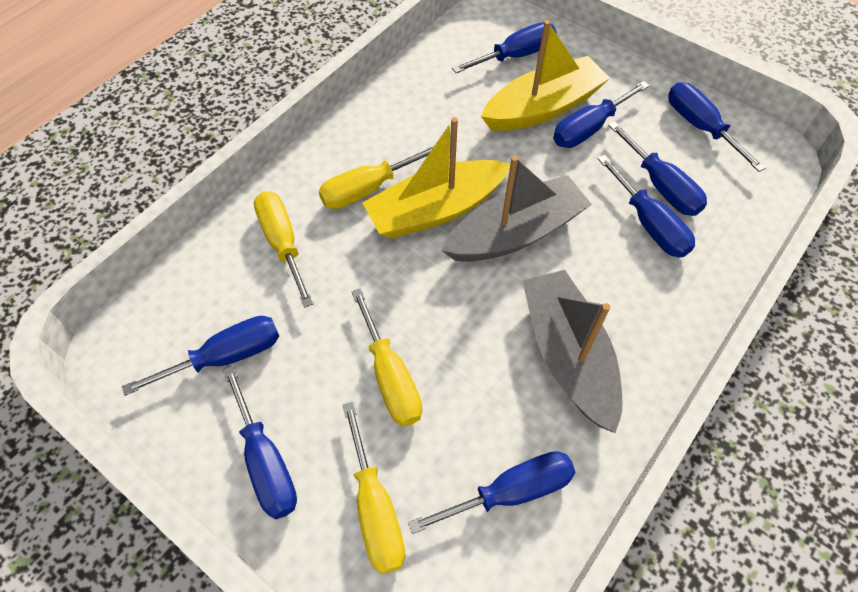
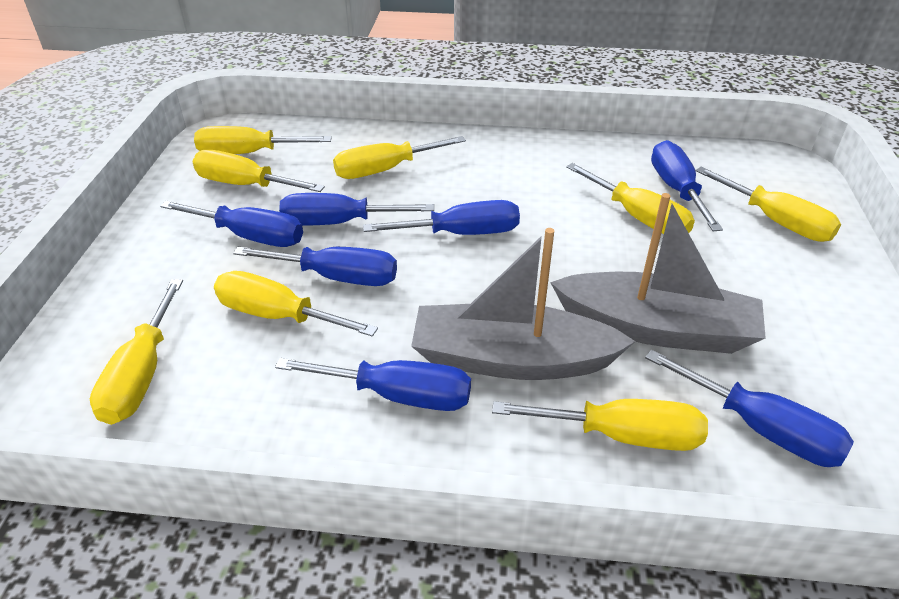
blue screwdriver: 8 -> 7
yellow boat: 2 -> 0
yellow screwdriver: 4 -> 8

